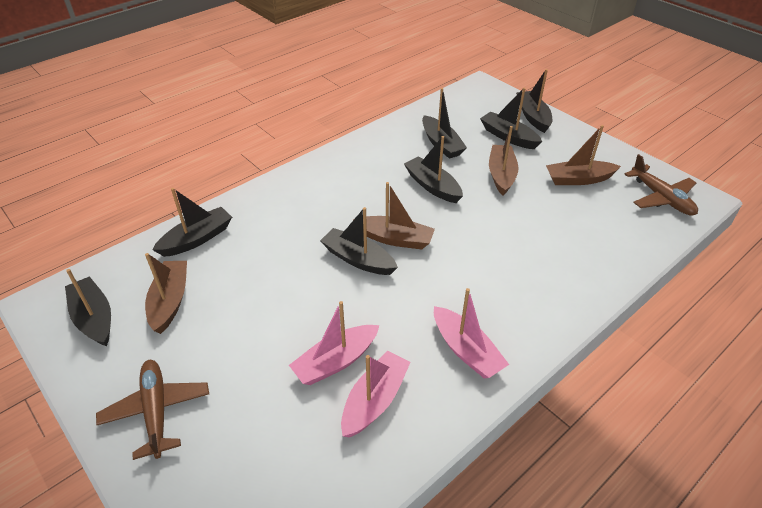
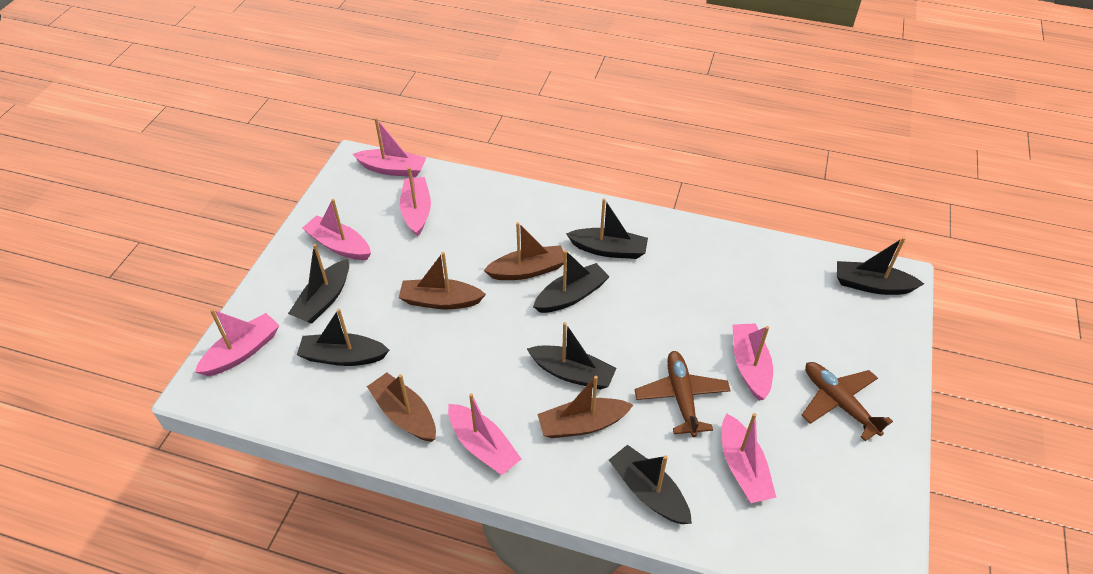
pink boat: 3 -> 7

